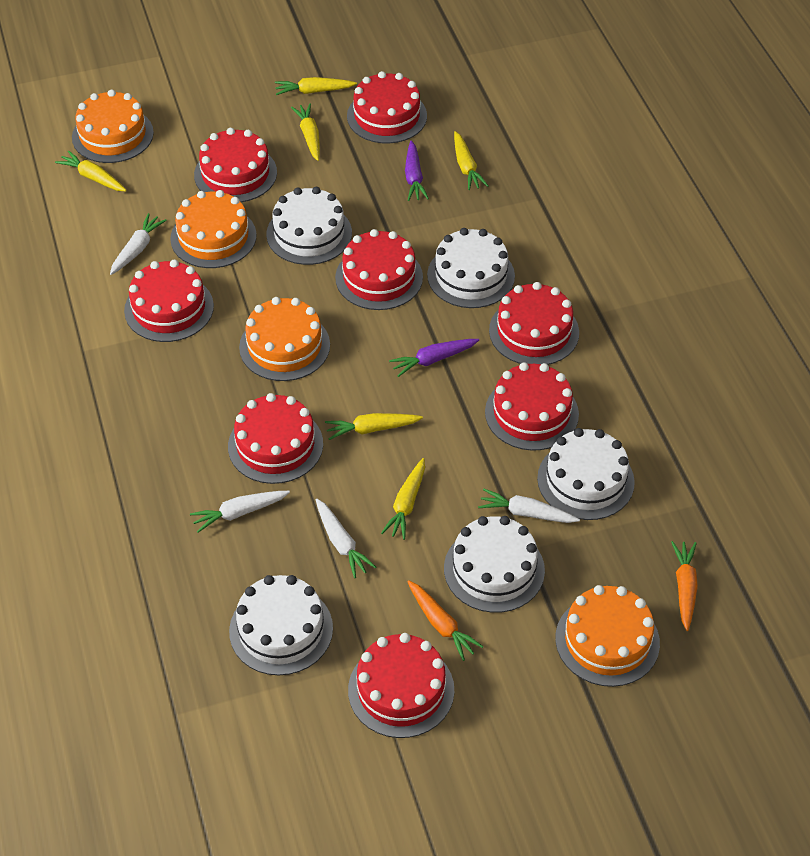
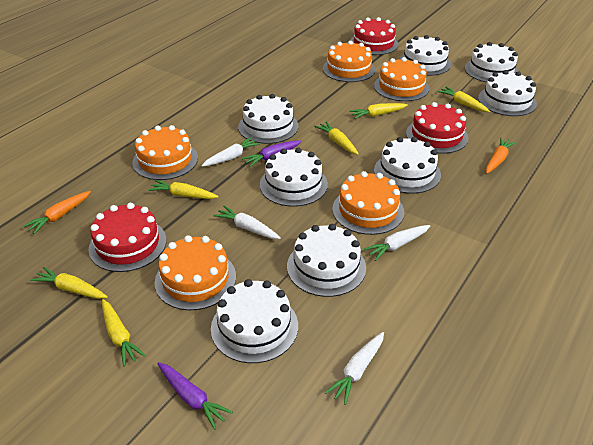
orange cake: 4 -> 5
red cake: 8 -> 3
white cake: 5 -> 8

